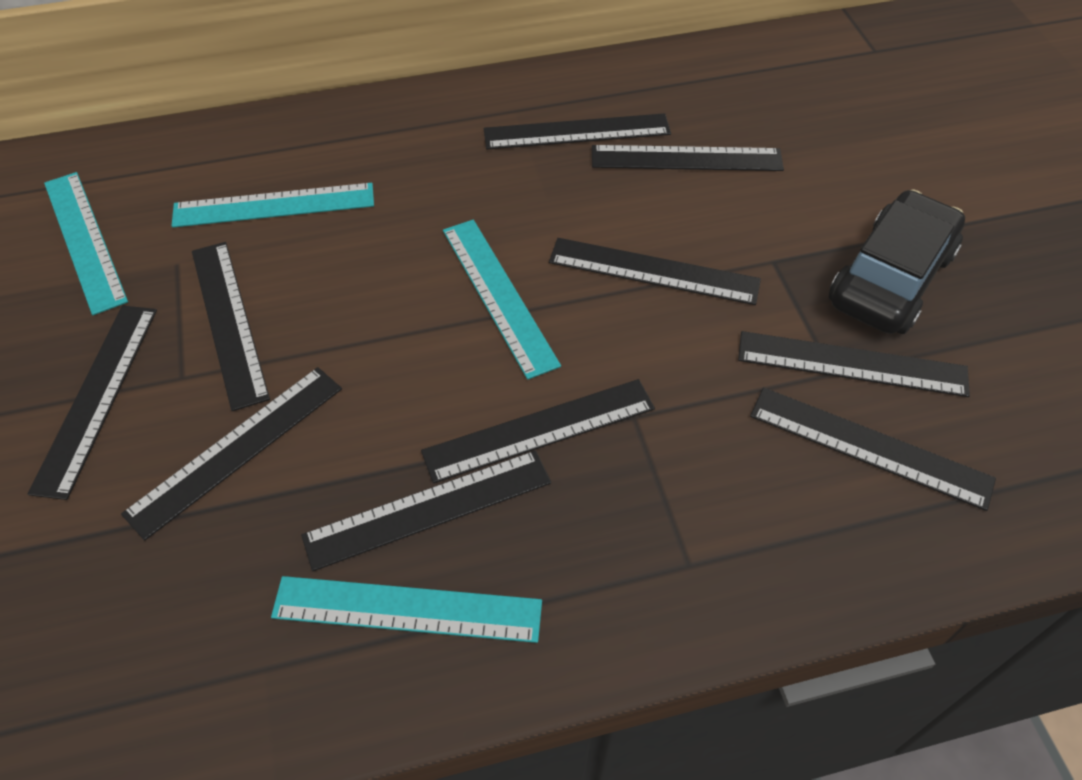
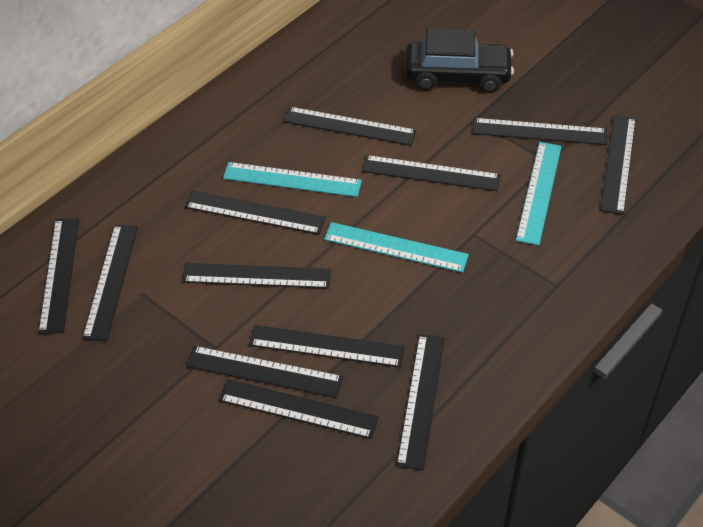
black ruler: 10 -> 12
turquoise ruler: 4 -> 3

